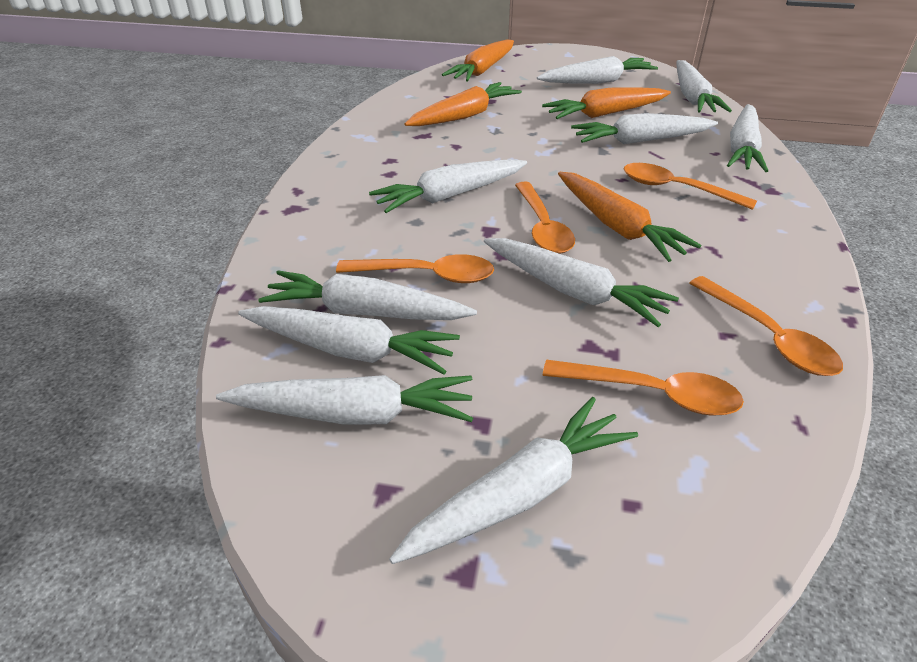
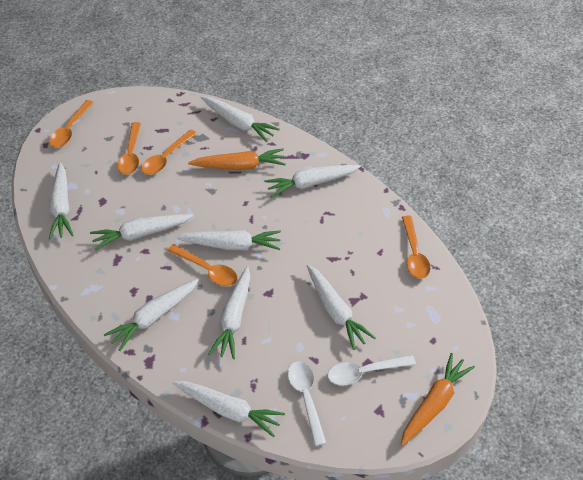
orange carrot: 4 -> 2
white carrot: 10 -> 9
white spoon: 0 -> 2

